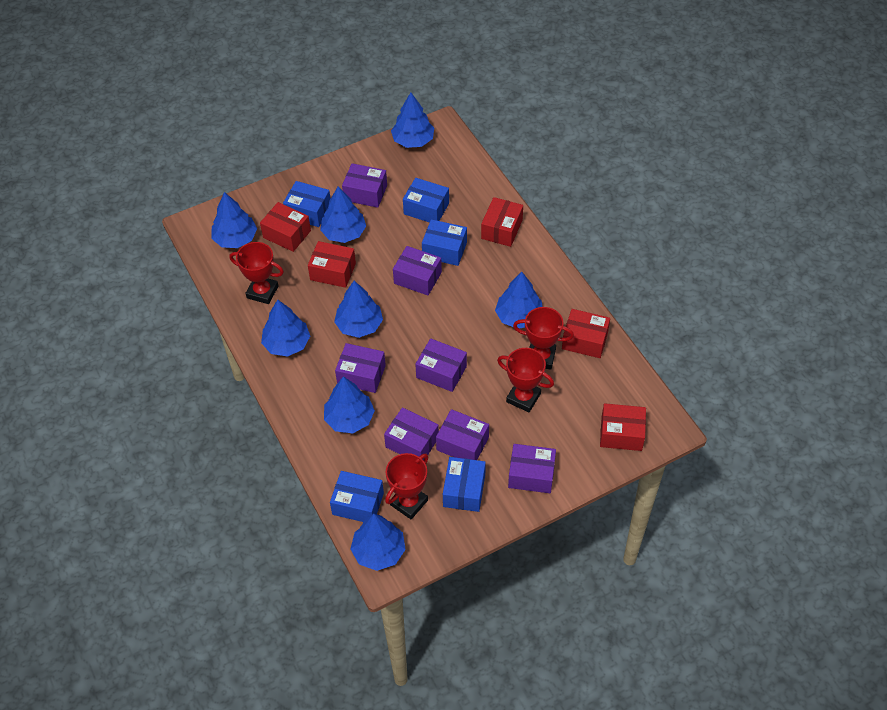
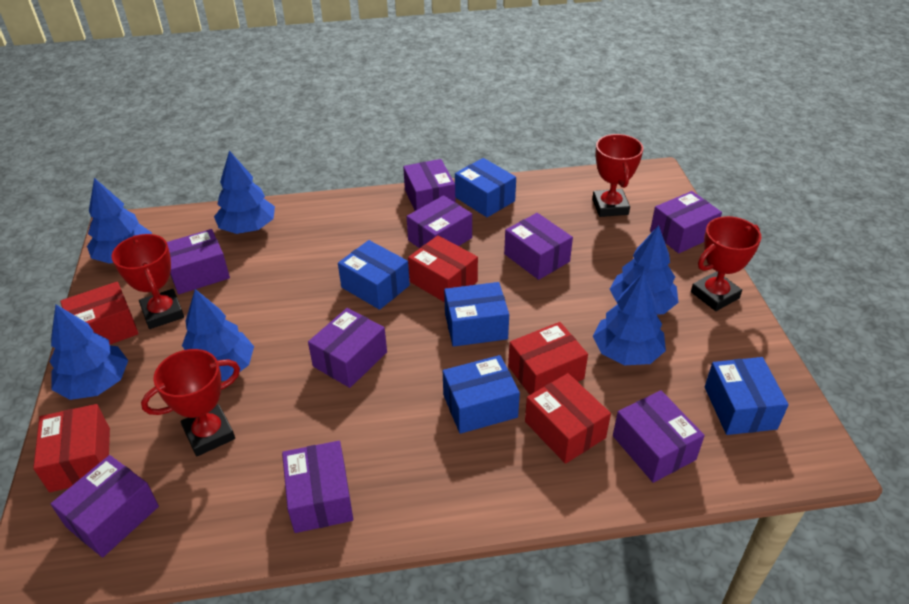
blue tree: 8 -> 6
purple box: 7 -> 9

